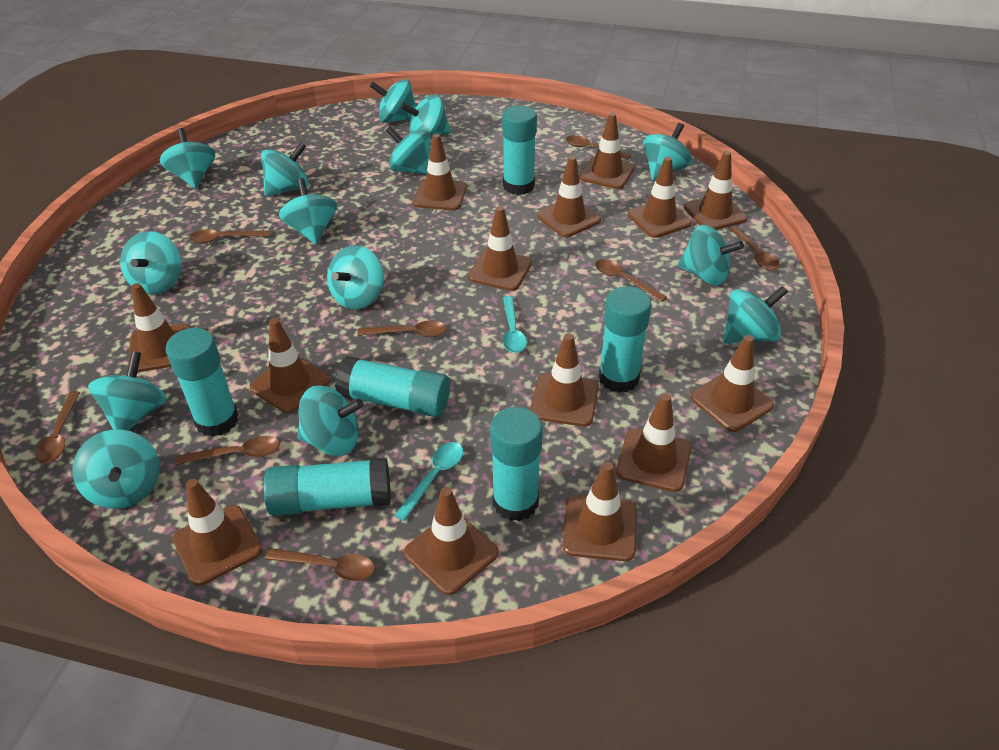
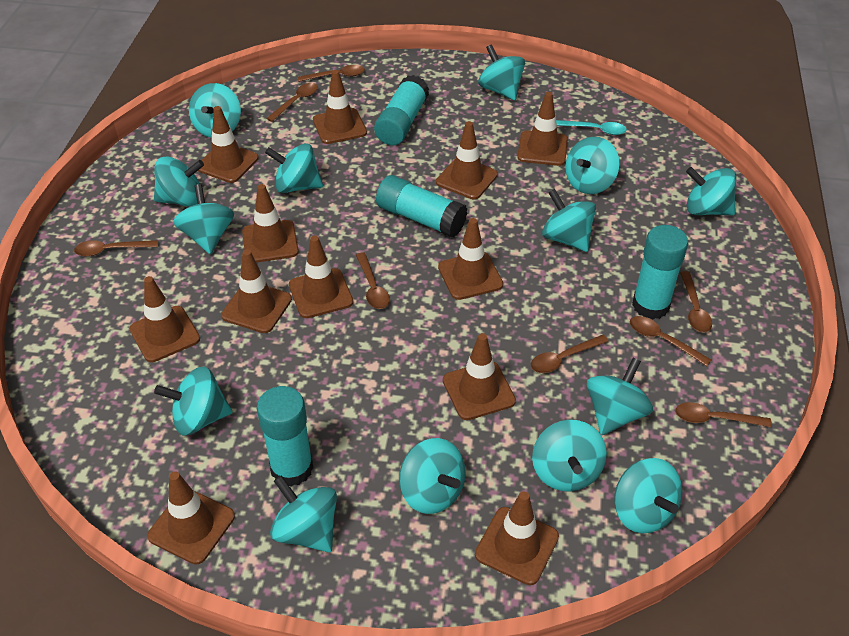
brown traffic cone: 14 -> 12
turquoise glue stick: 6 -> 4
turquoise spoon: 2 -> 1

